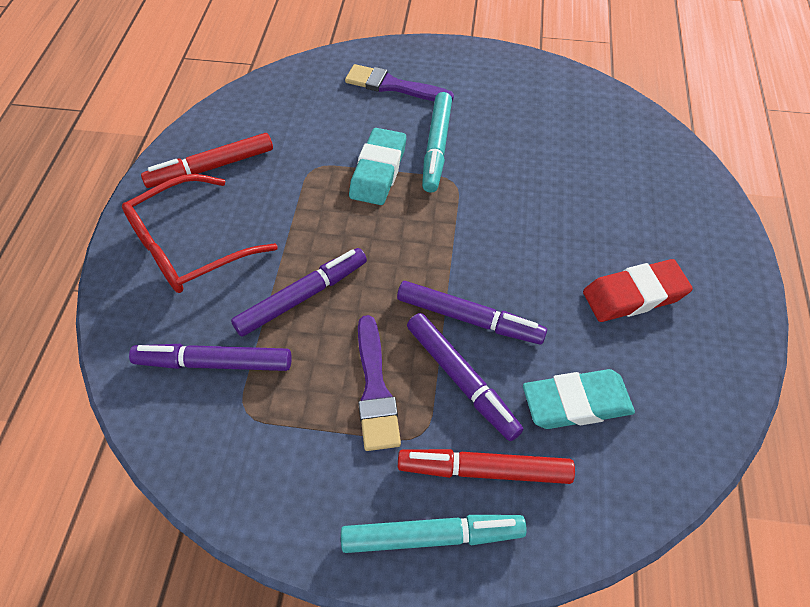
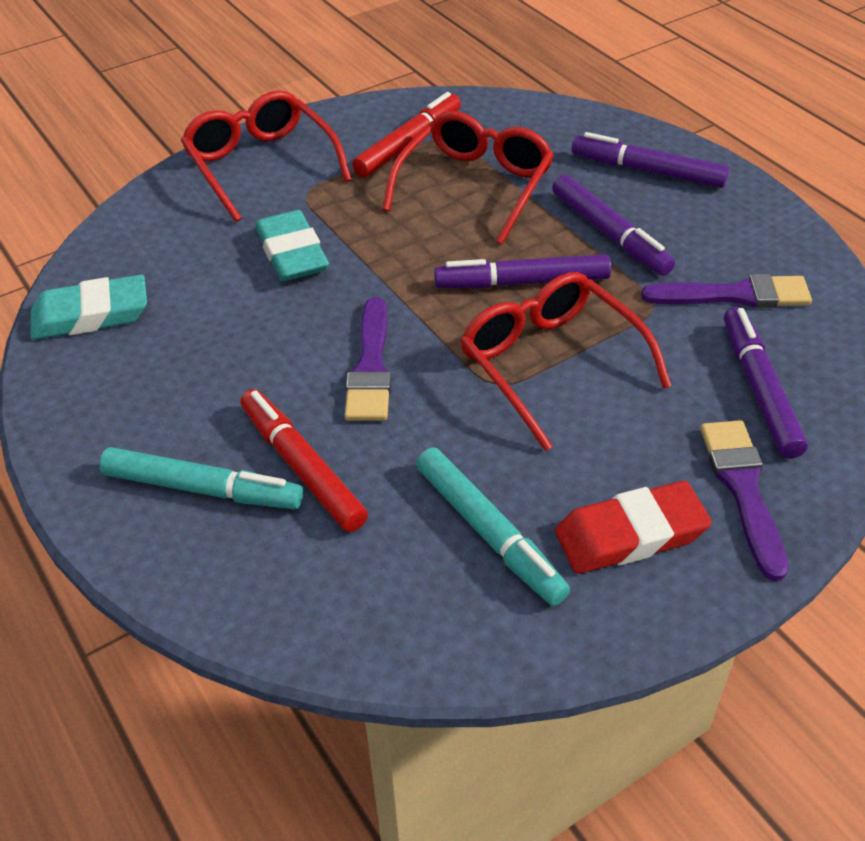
purple brush: 2 -> 3
red glasses: 1 -> 3

